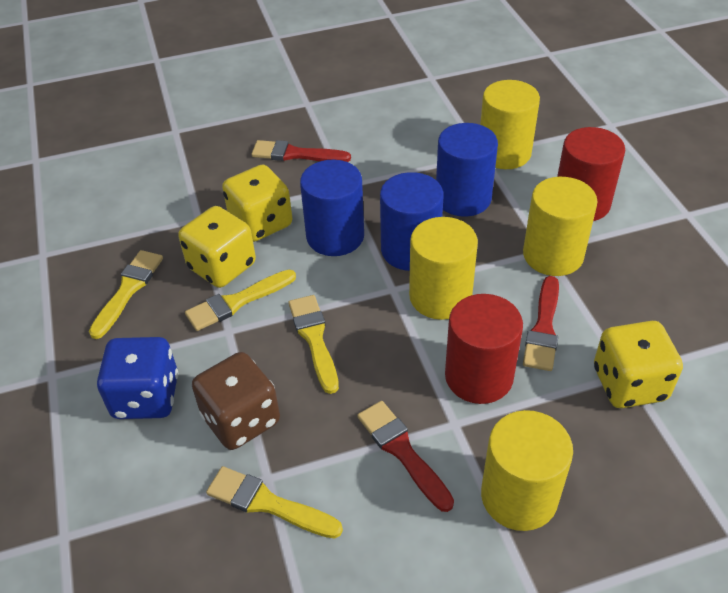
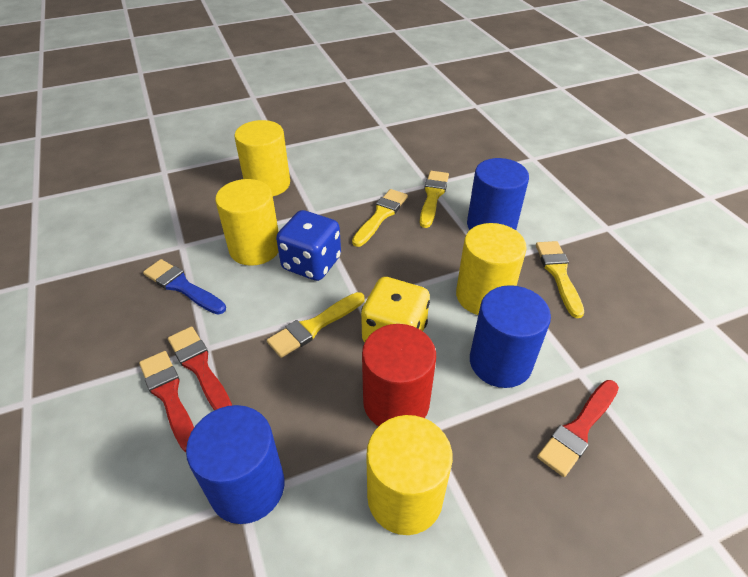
blue brush: 0 -> 1
brown dice: 1 -> 0
red cylinder: 2 -> 1
yellow dice: 3 -> 1

